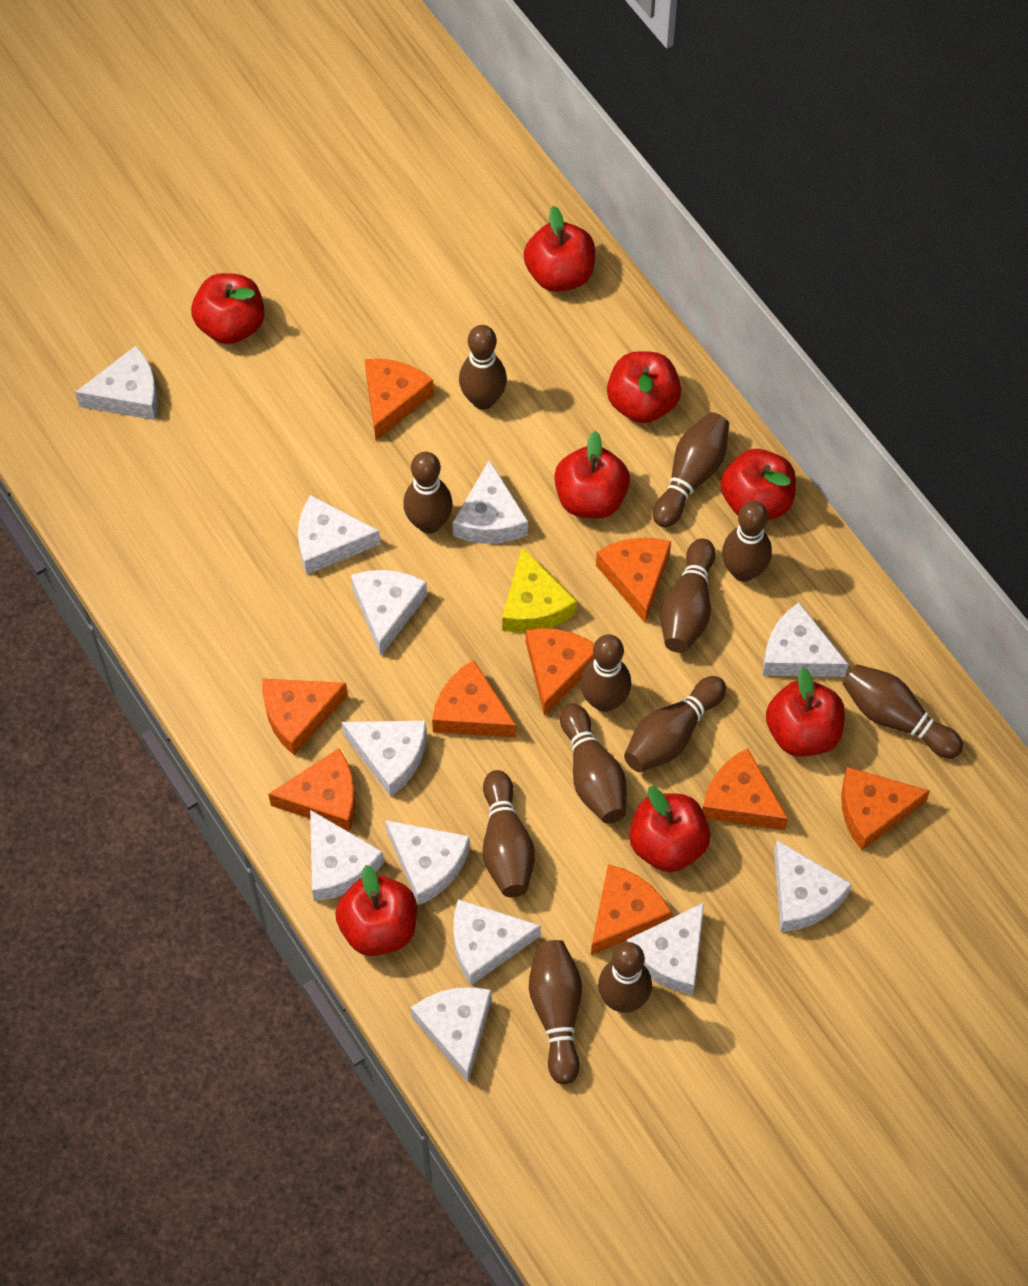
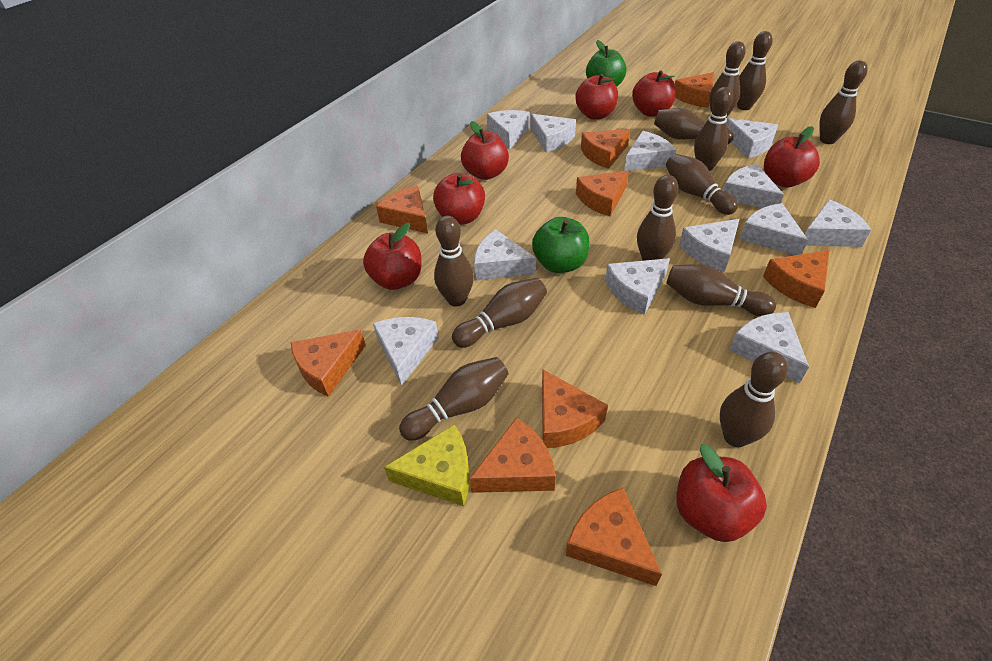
green apple: 0 -> 2
red apple: 8 -> 7

